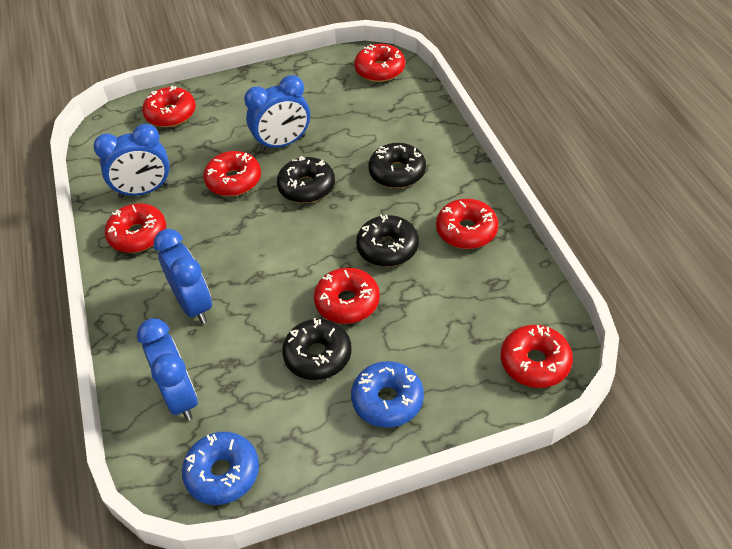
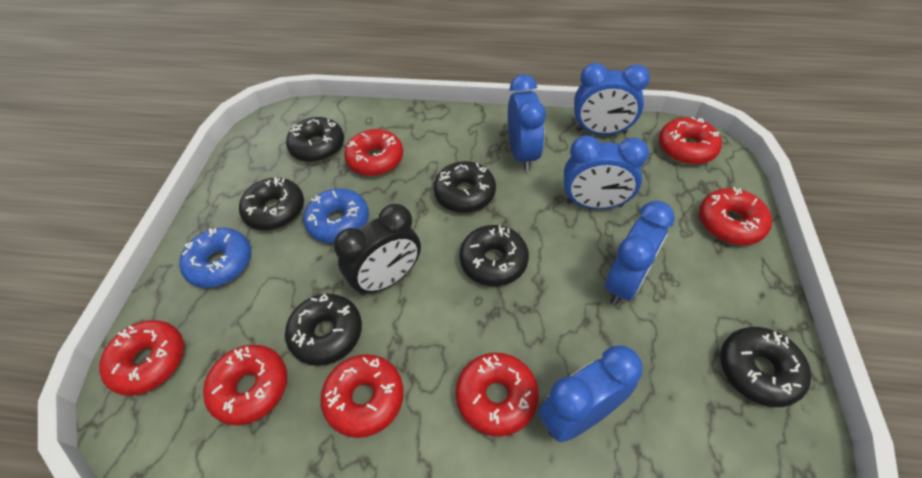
black clock: 0 -> 1
black donut: 4 -> 6
blue clock: 4 -> 5

